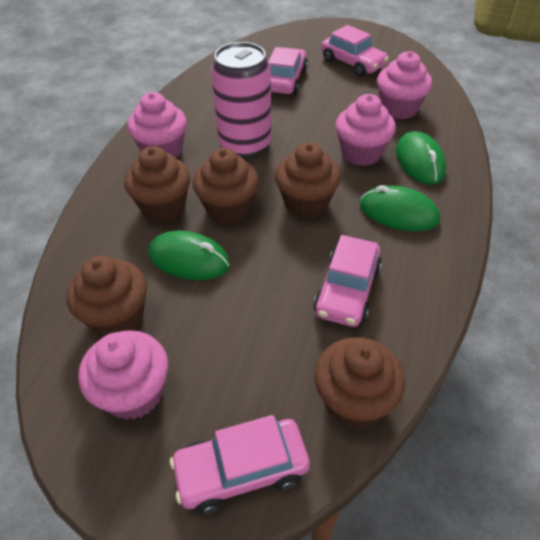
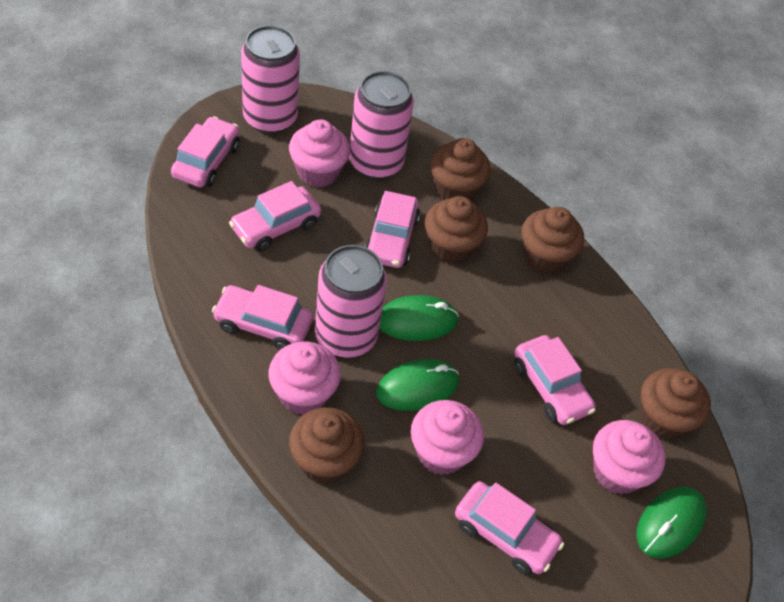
pink can: 1 -> 3
pink car: 4 -> 6

